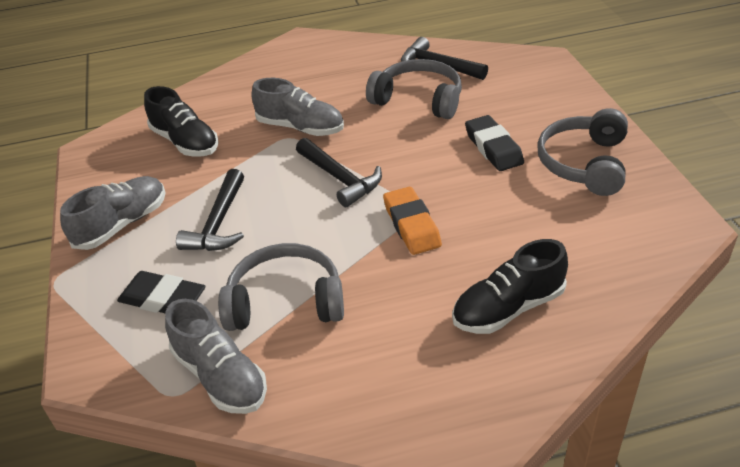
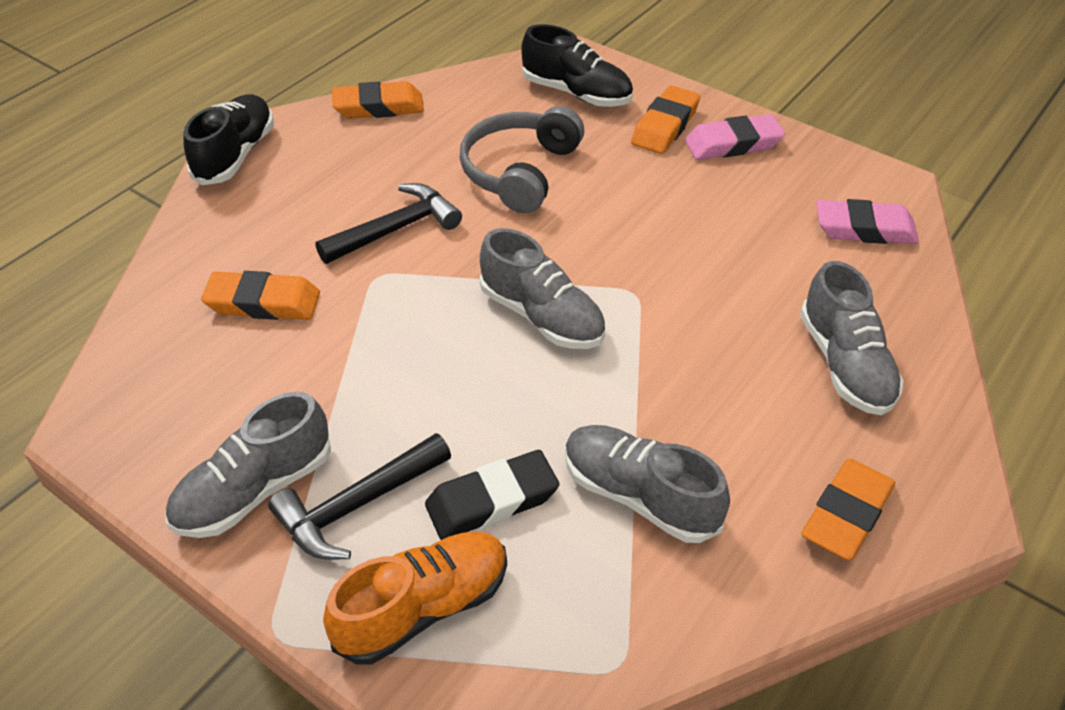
black eraser: 2 -> 1
black hammer: 3 -> 2
grey headphones: 3 -> 1
grey shoe: 3 -> 4
orange eraser: 1 -> 4
orange shoe: 0 -> 1
pink eraser: 0 -> 2

